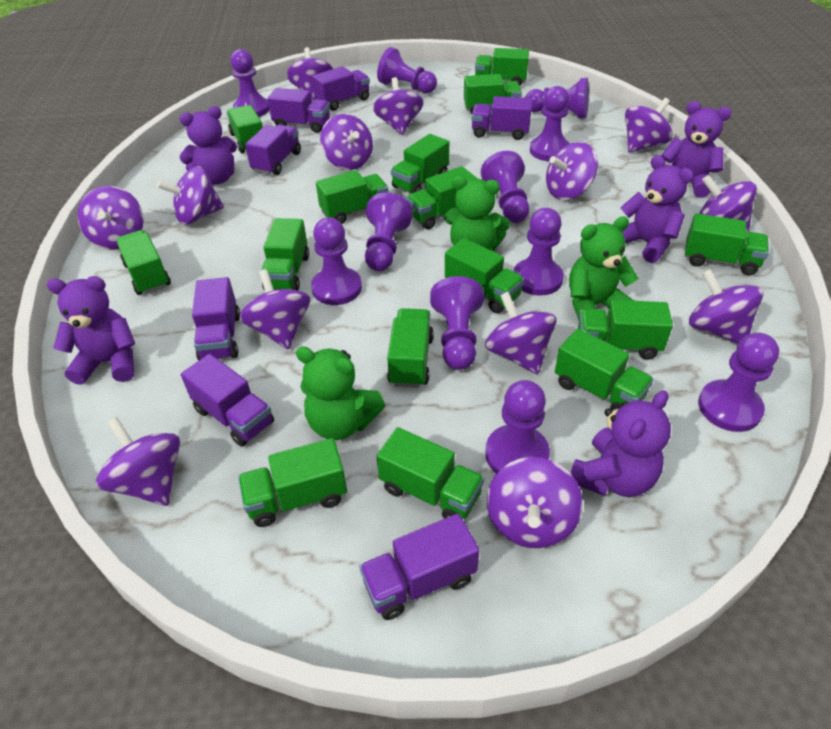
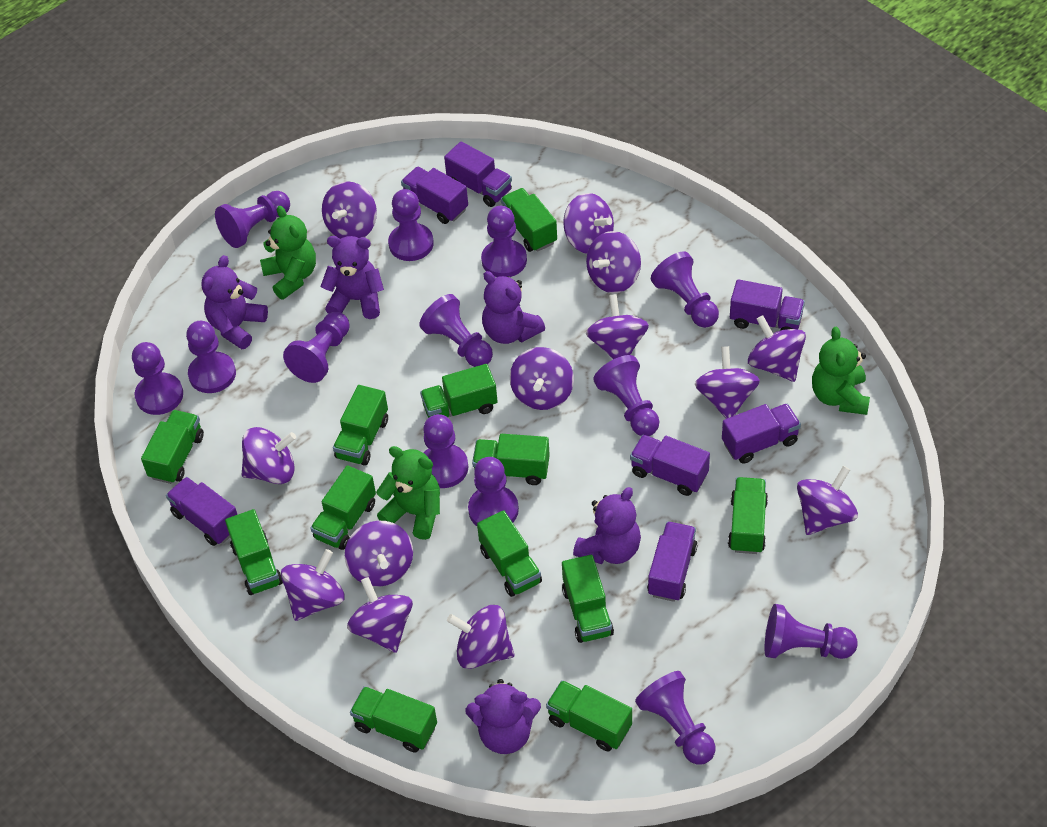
green truck: 15 -> 12
purple pawn: 11 -> 13

